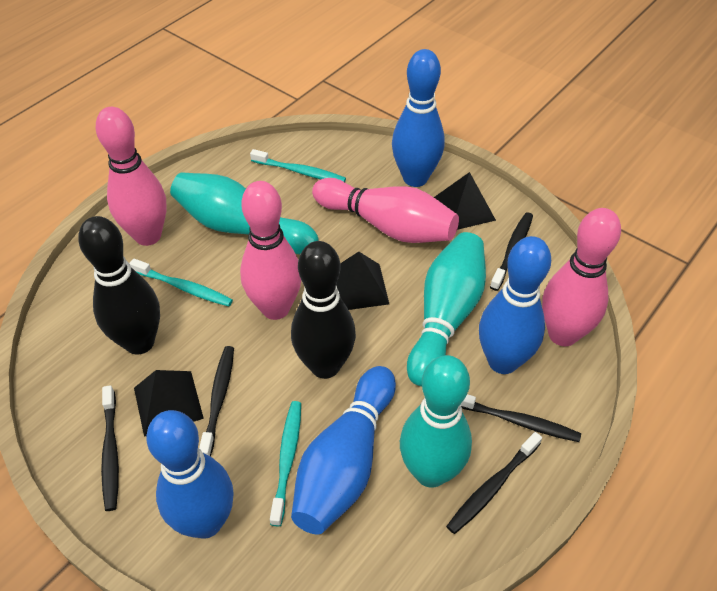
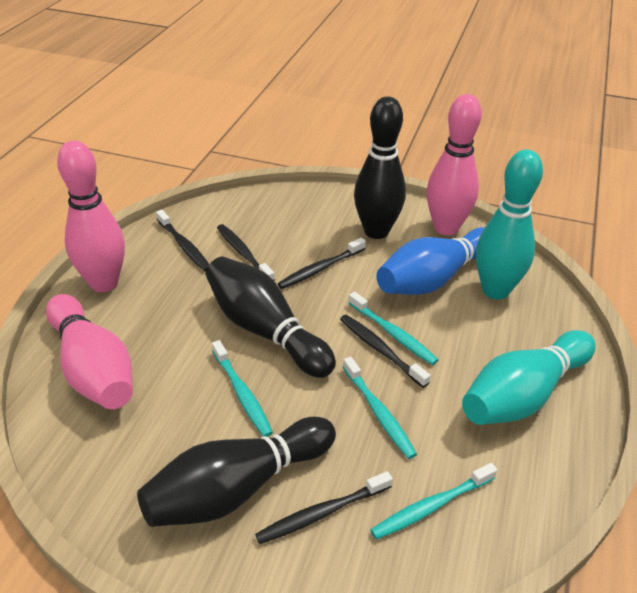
black bowling pin: 2 -> 3
black pyramid: 3 -> 0
blue bowling pin: 4 -> 1
pink bowling pin: 4 -> 3
turquoise bowling pin: 3 -> 2
turquoise toothbrush: 3 -> 4

